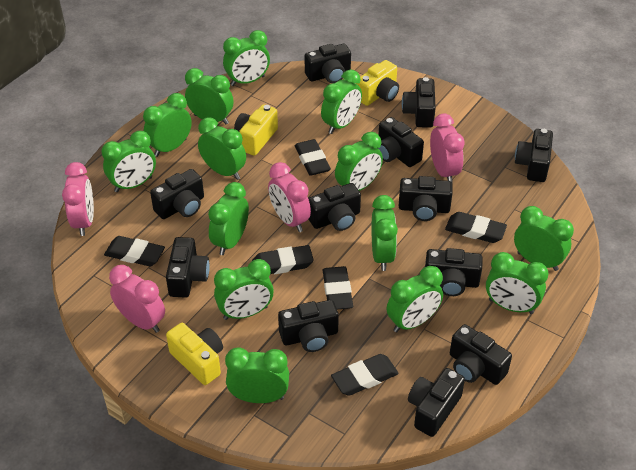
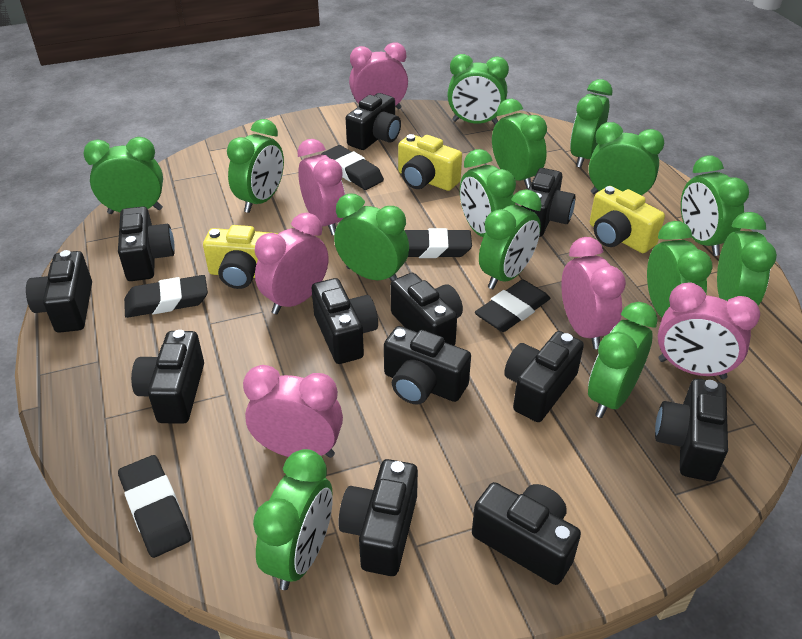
black eraser: 6 -> 5
pink clock: 4 -> 6

